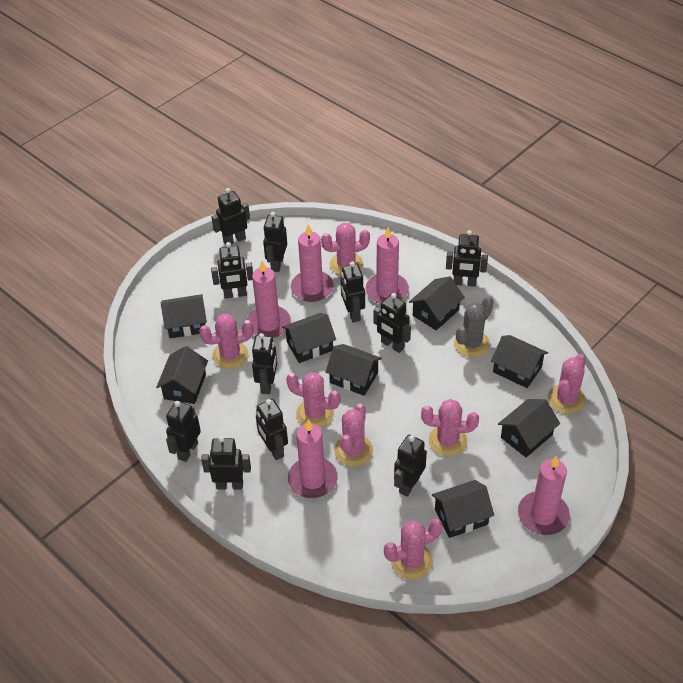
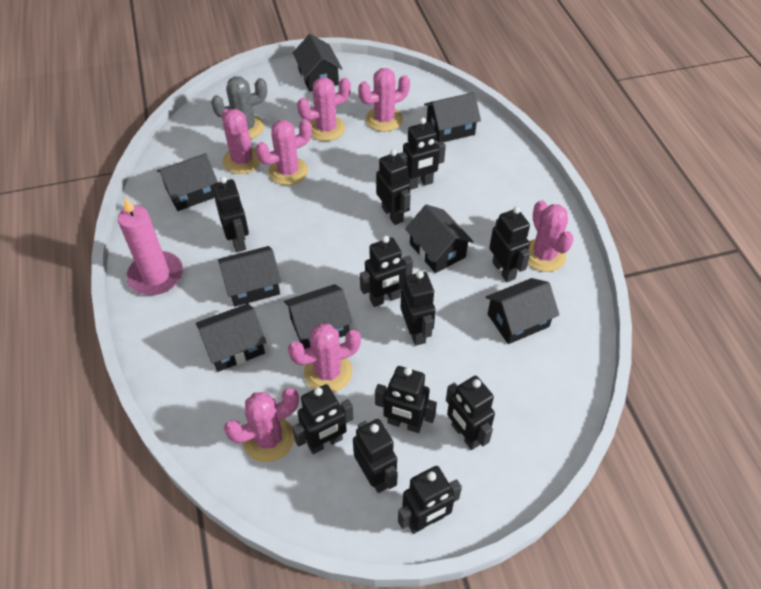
pink candle: 5 -> 1

